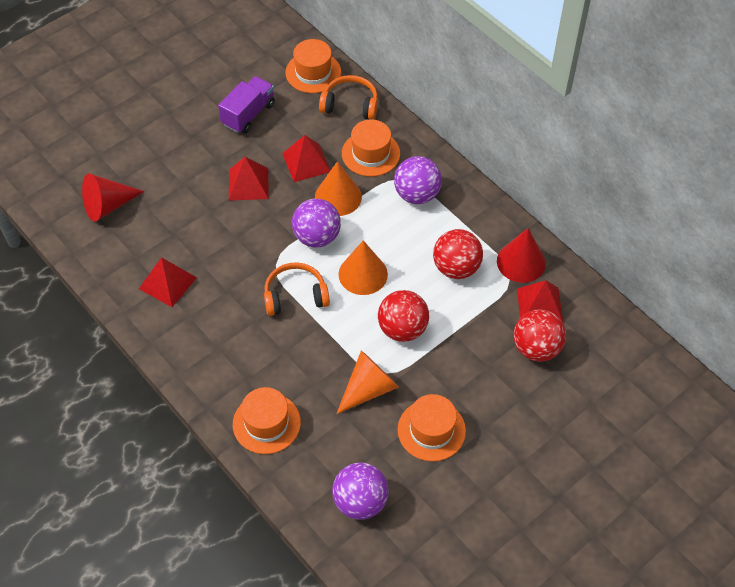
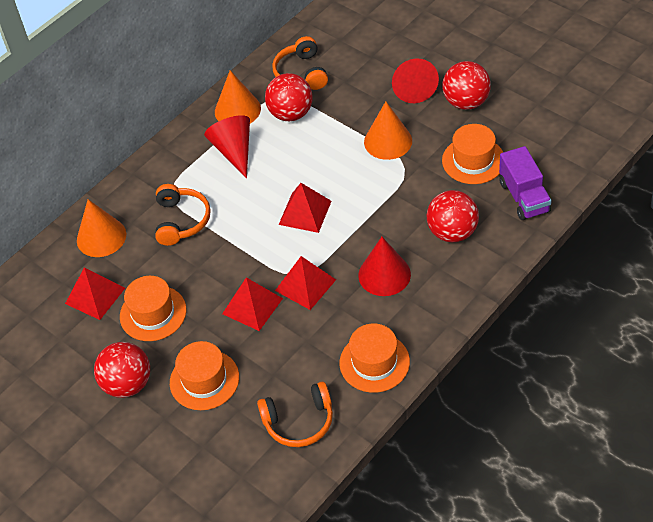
orange headphones: 2 -> 3
purple ball: 3 -> 0
red ball: 3 -> 4
red cone: 2 -> 3

